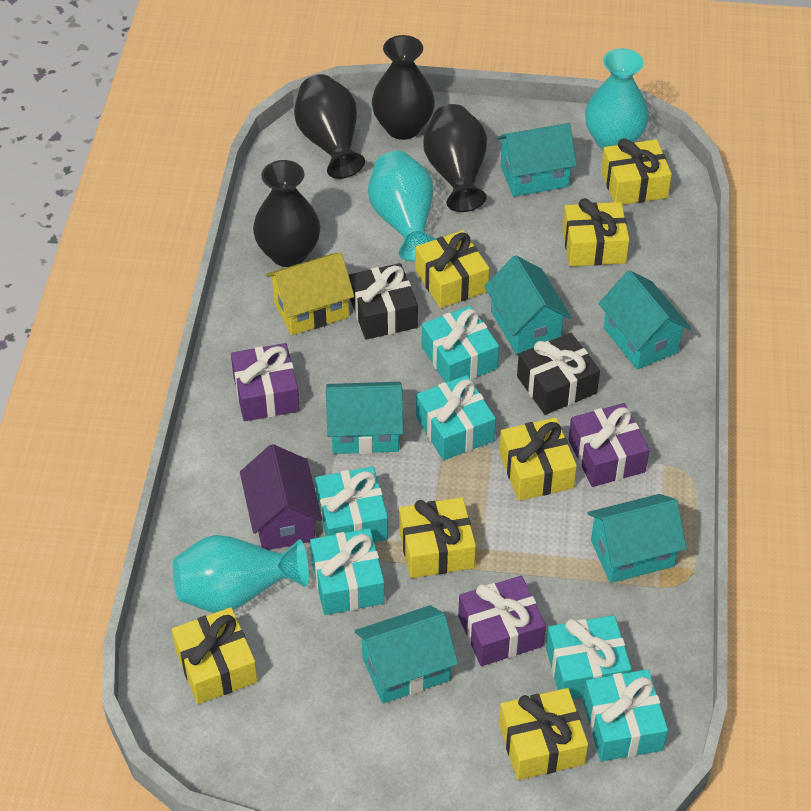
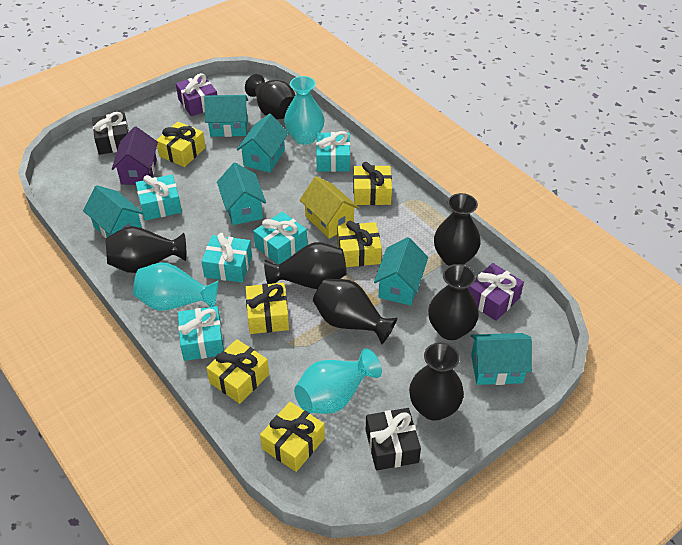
black vase: 4 -> 7
purple gift: 3 -> 2
turquoise gift: 6 -> 5
yellow gift: 7 -> 6

